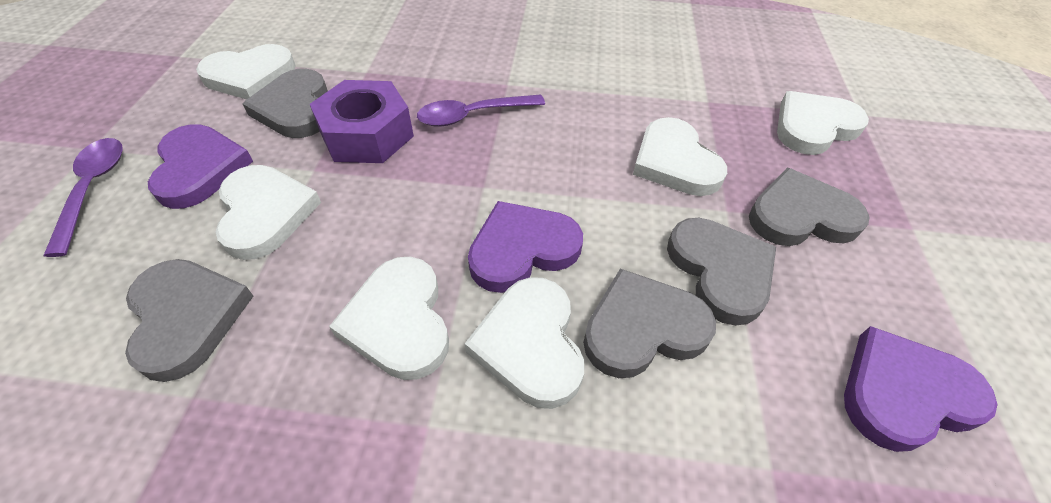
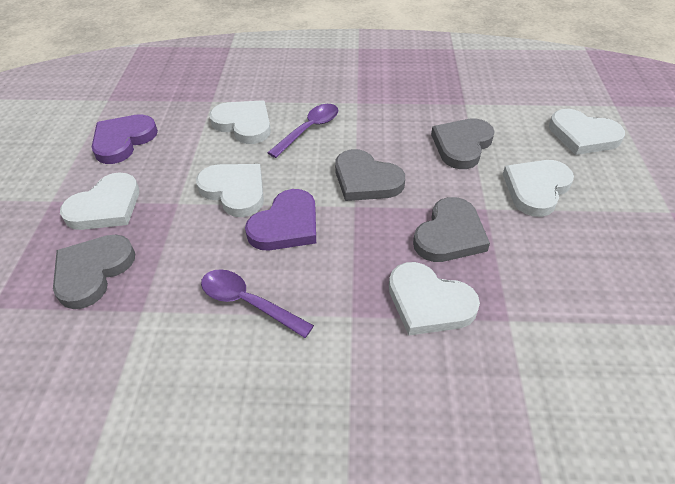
grey heart: 5 -> 4
purple heart: 3 -> 2
purple nut: 1 -> 0

